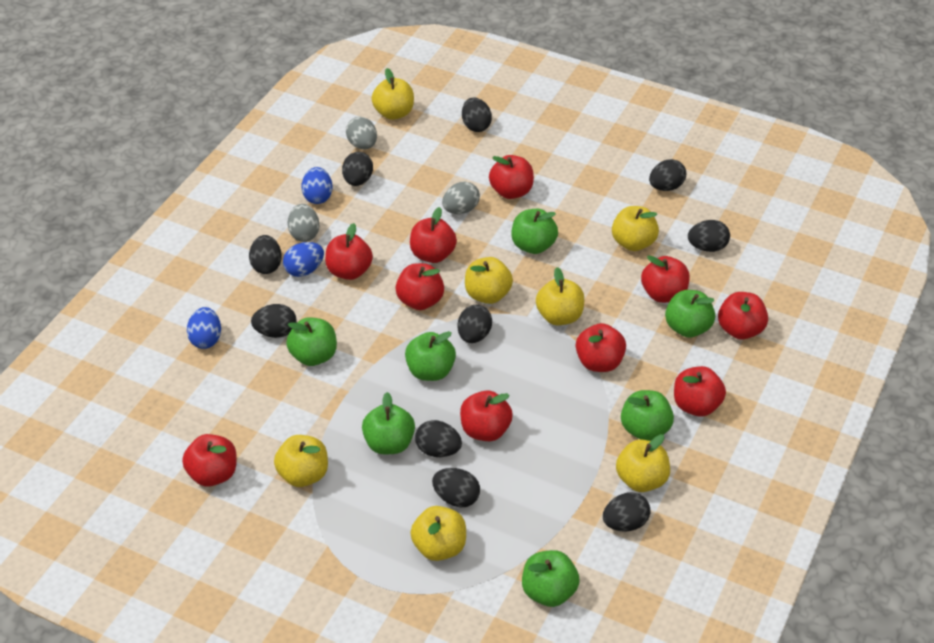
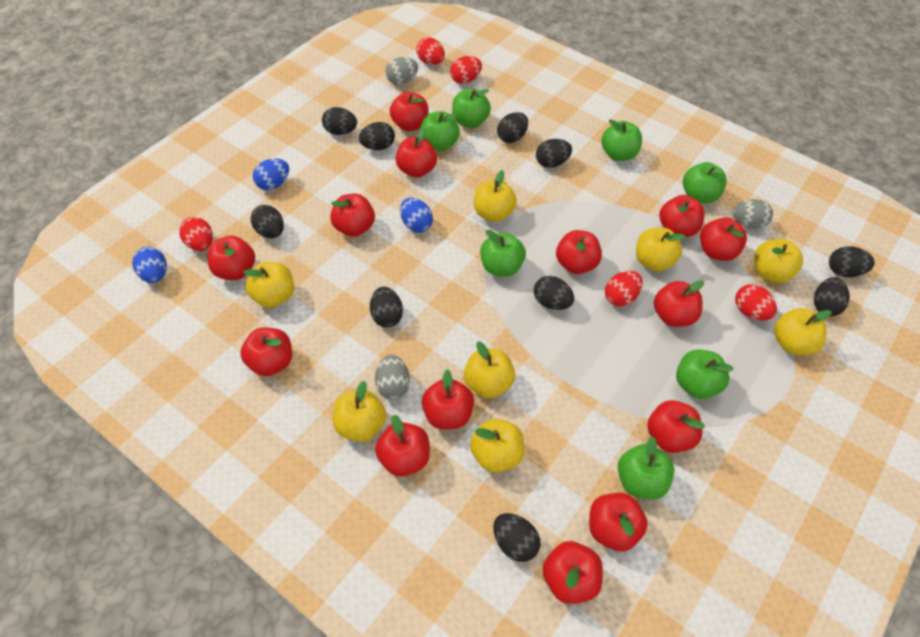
red apple: 10 -> 14
red egg: 0 -> 5
yellow apple: 7 -> 8

